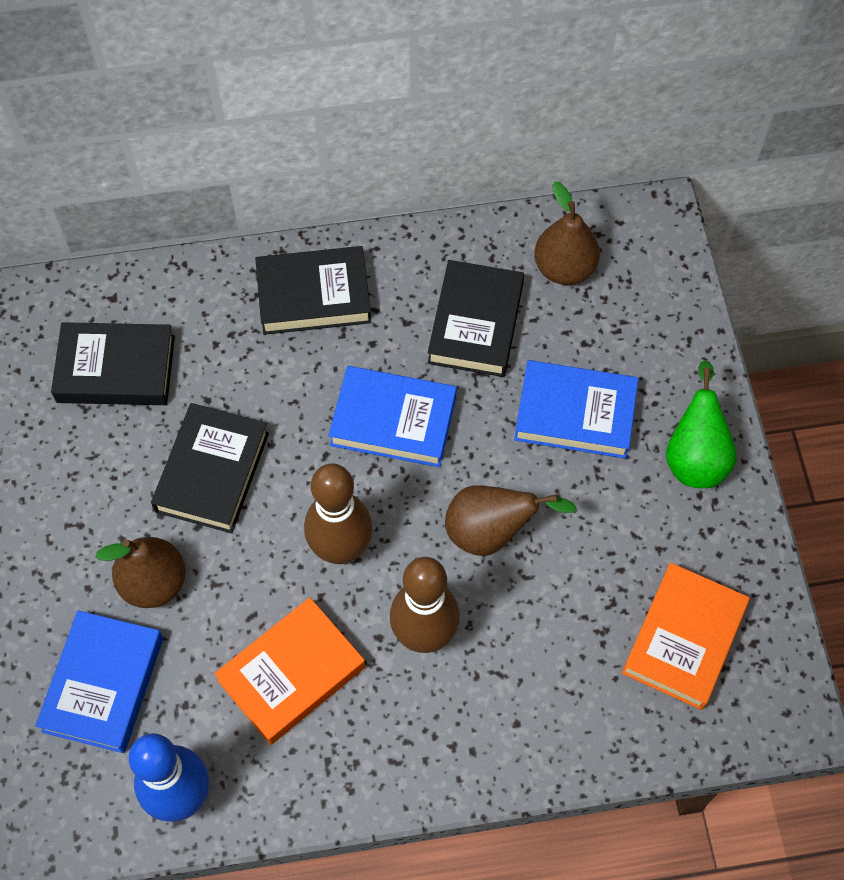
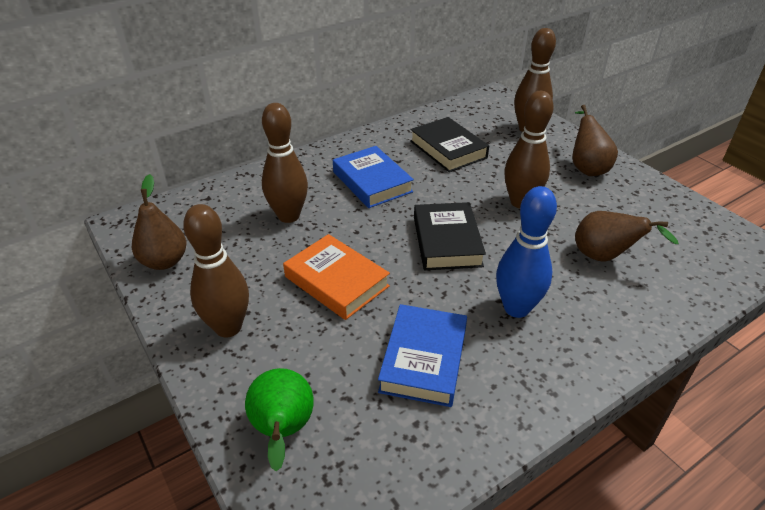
black book: 4 -> 2
blue book: 3 -> 2
brown bowling pin: 2 -> 4
orange book: 2 -> 1

